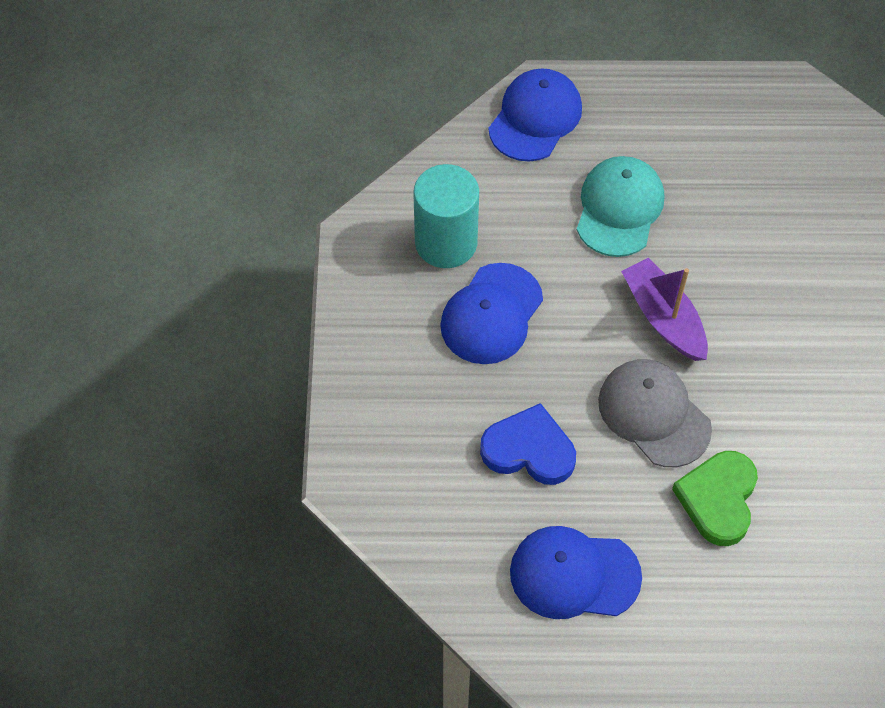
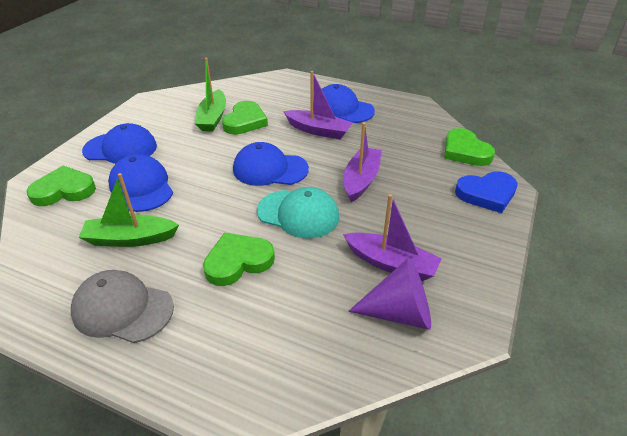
blue cap: 3 -> 4
green boat: 0 -> 2
green heart: 1 -> 4
purple boat: 1 -> 3
purple cone: 0 -> 1
turquoise cylinder: 1 -> 0

